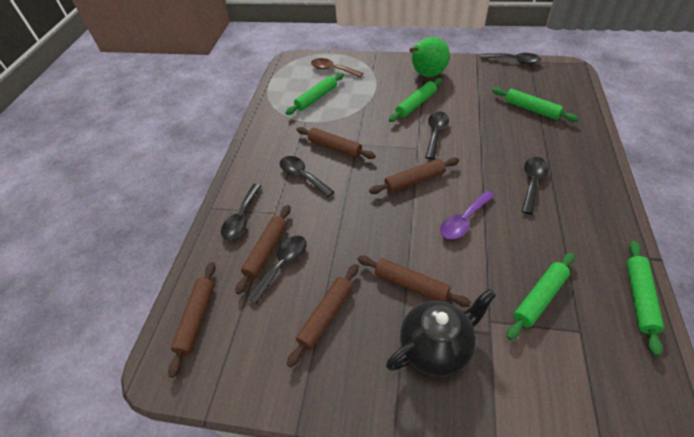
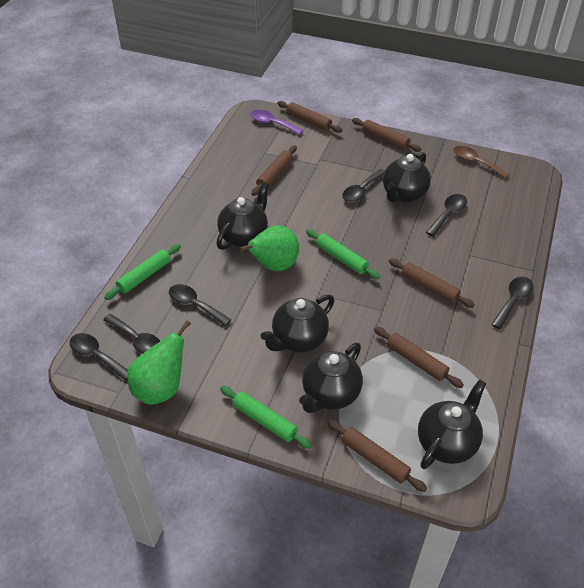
black teapot: 1 -> 5
green pear: 1 -> 2
green rolling pin: 5 -> 3

